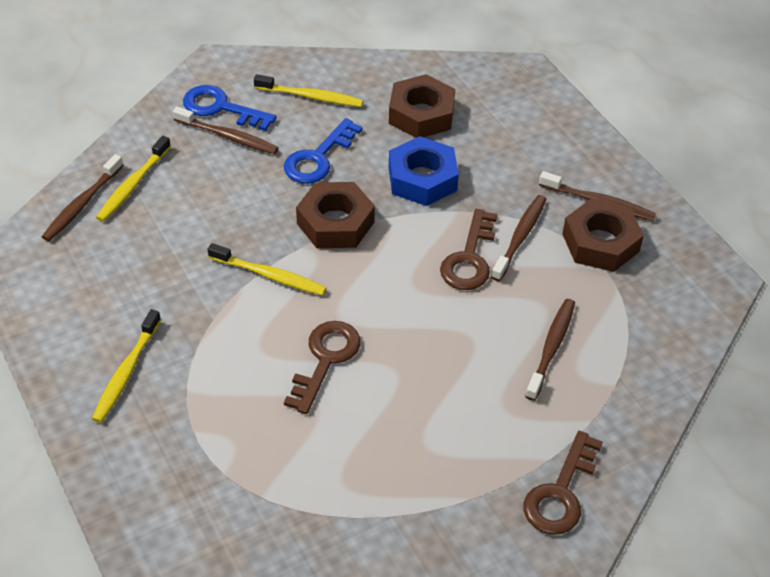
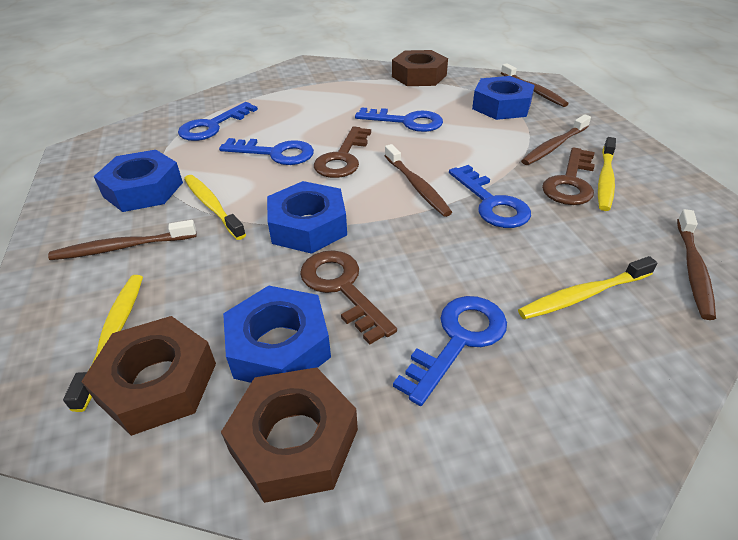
blue key: 2 -> 5
blue nut: 1 -> 4

